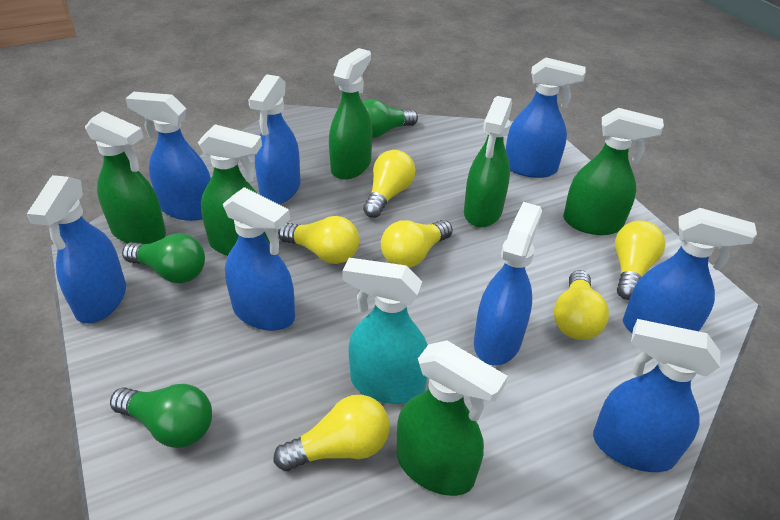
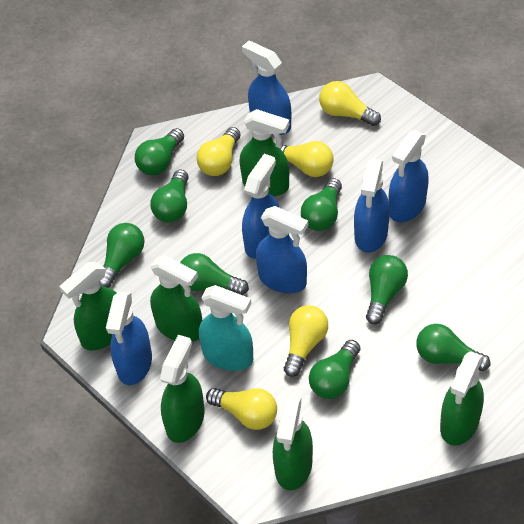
blue spray bottle: 8 -> 6
green light bulb: 3 -> 8
yellow light bulb: 6 -> 5

